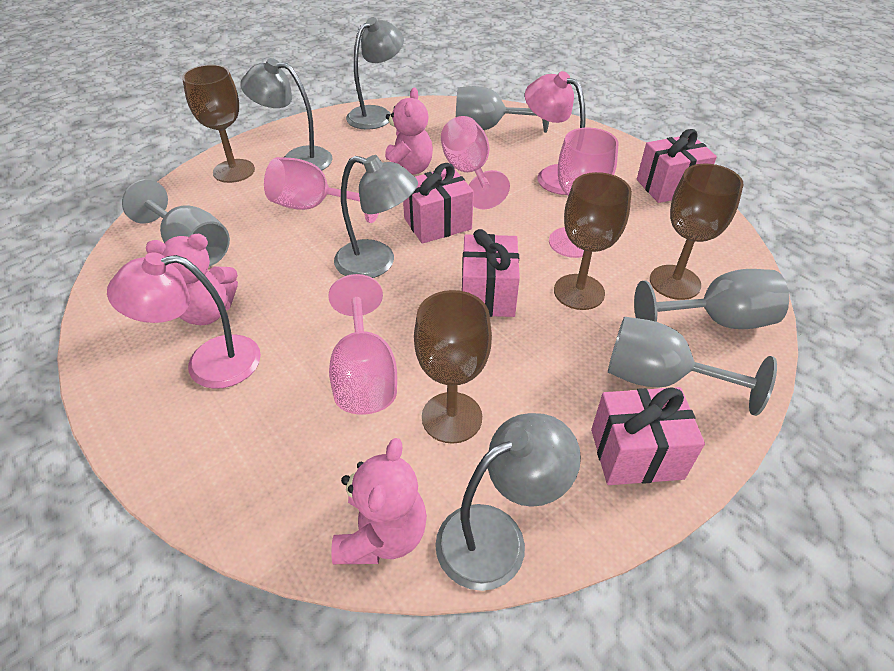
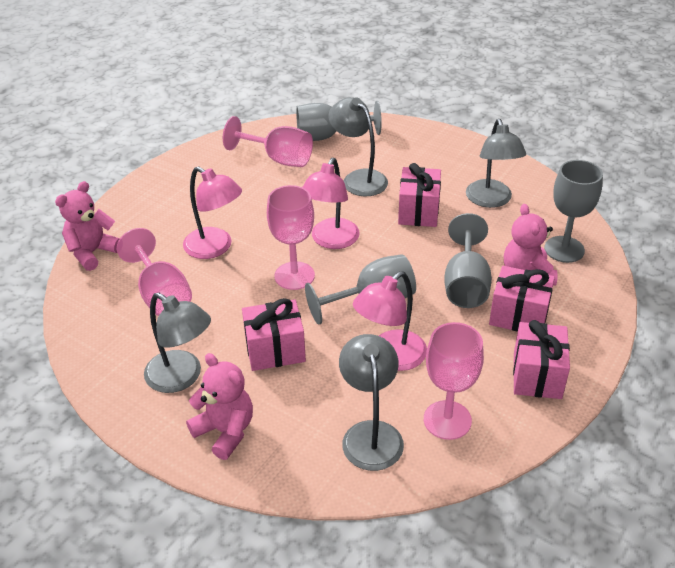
brown goblet: 4 -> 0
pink lamp: 2 -> 3

